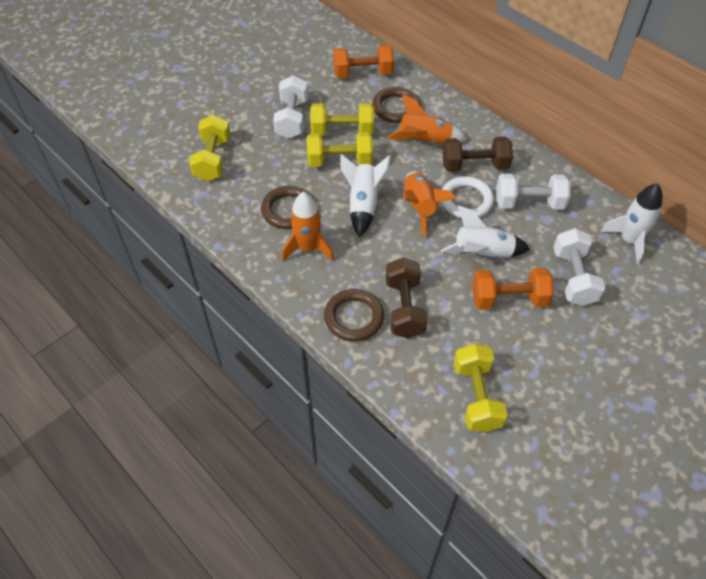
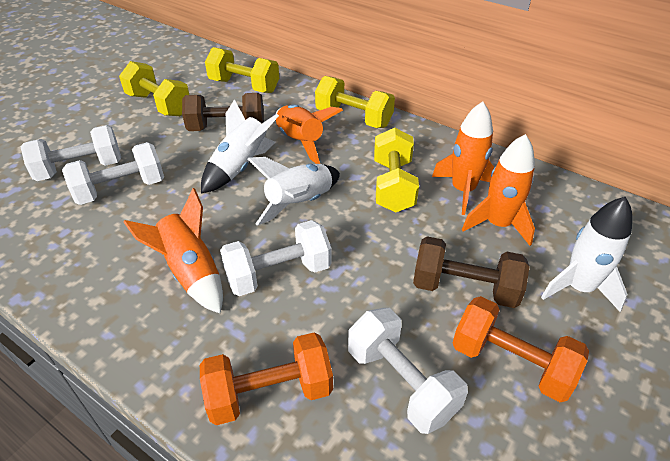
brown ring: 3 -> 0
orange rocket: 3 -> 4
white dumbbell: 3 -> 4
white ring: 1 -> 0

